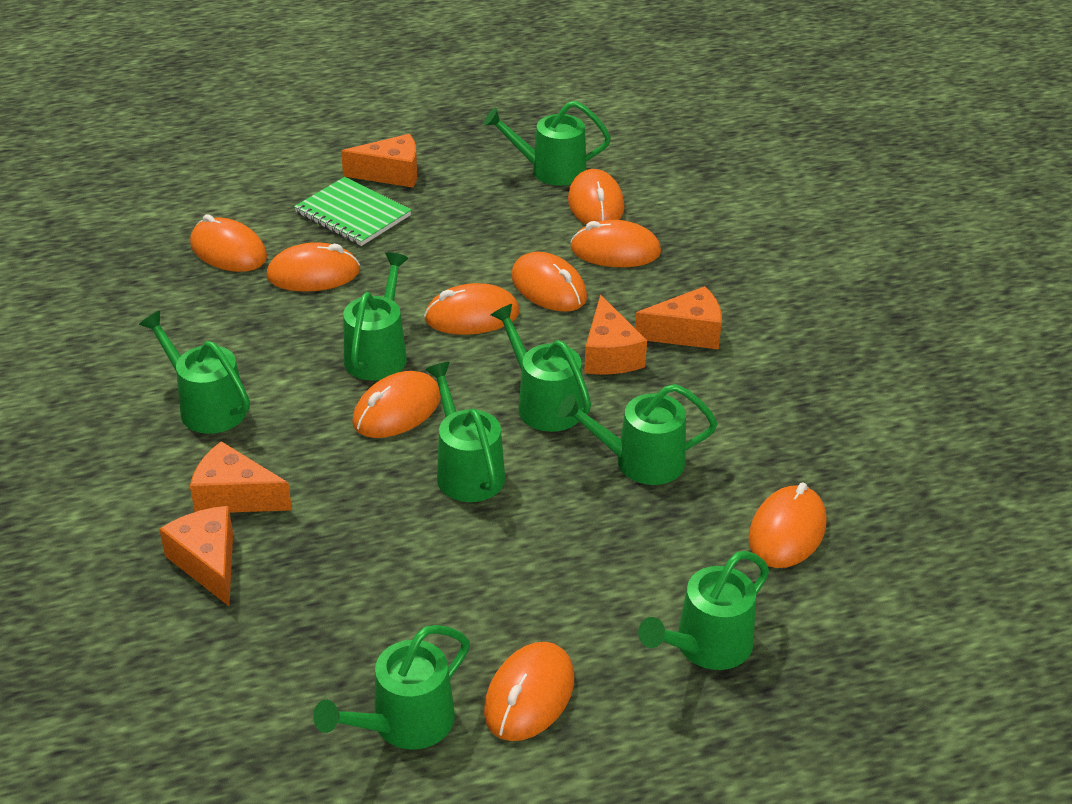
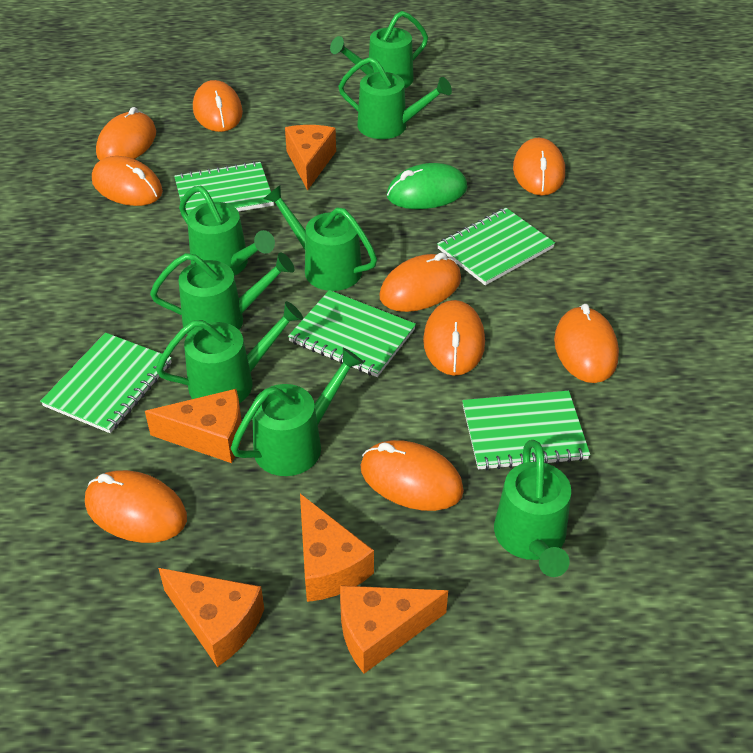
green mouse: 0 -> 1
green notebook: 1 -> 5

